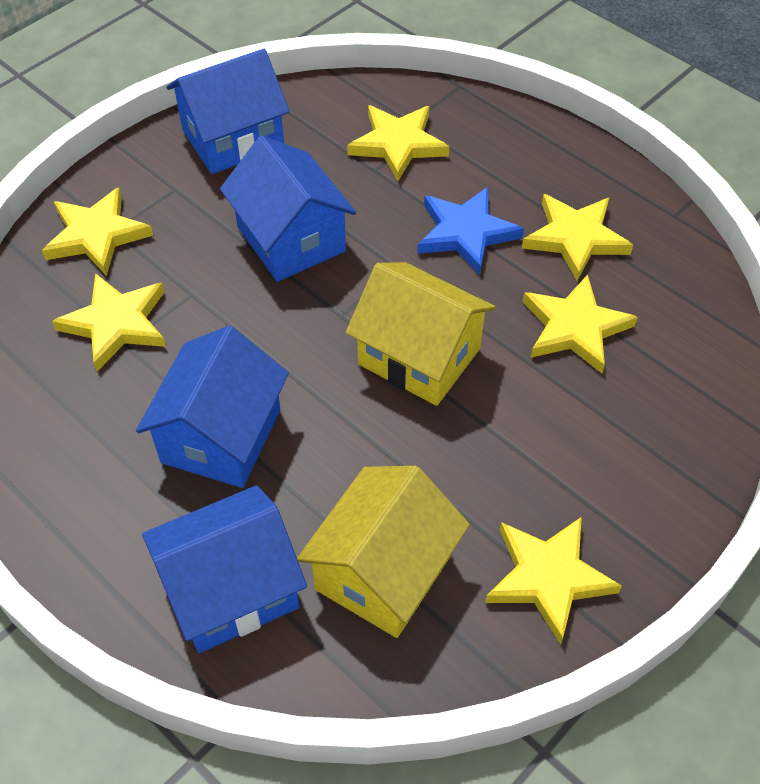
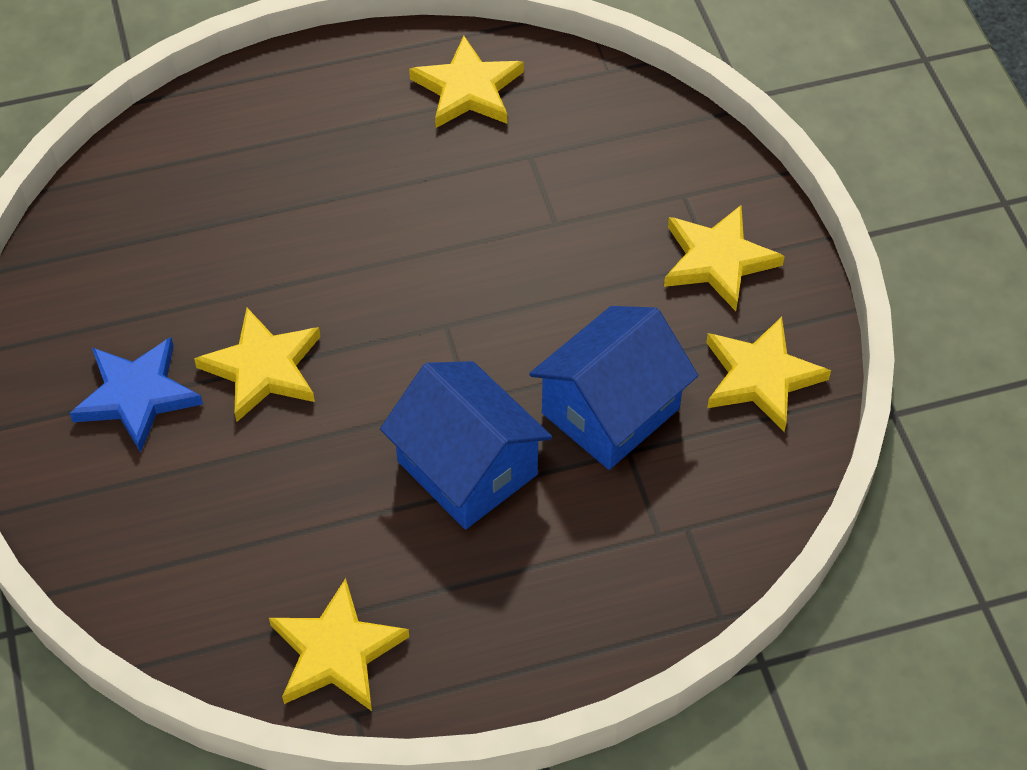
blue house: 4 -> 2
yellow house: 2 -> 0
yellow star: 6 -> 5

